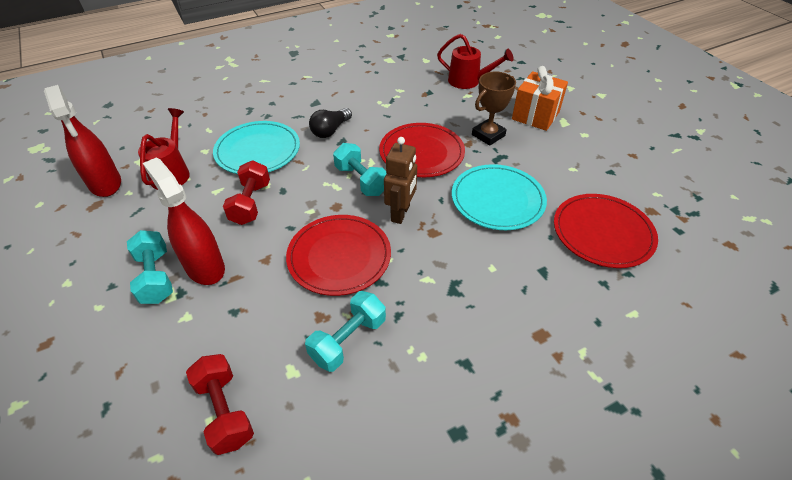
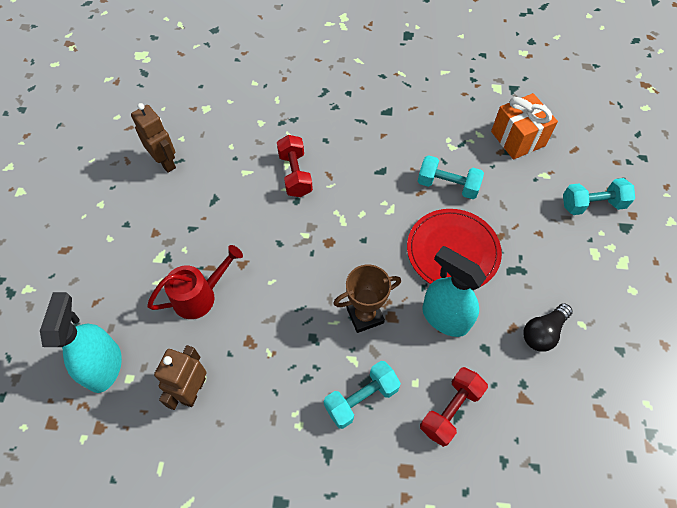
brown robot: 1 -> 2
red plate: 3 -> 1
red spray bottle: 2 -> 0
red watering can: 2 -> 1
turquoise plate: 2 -> 0
turquoise spray bottle: 0 -> 2

